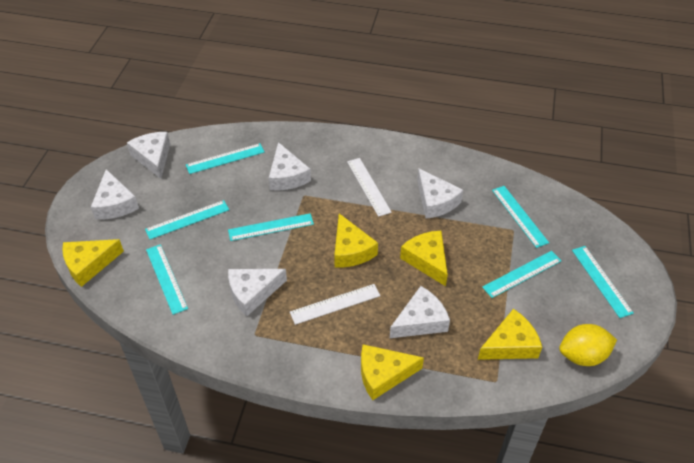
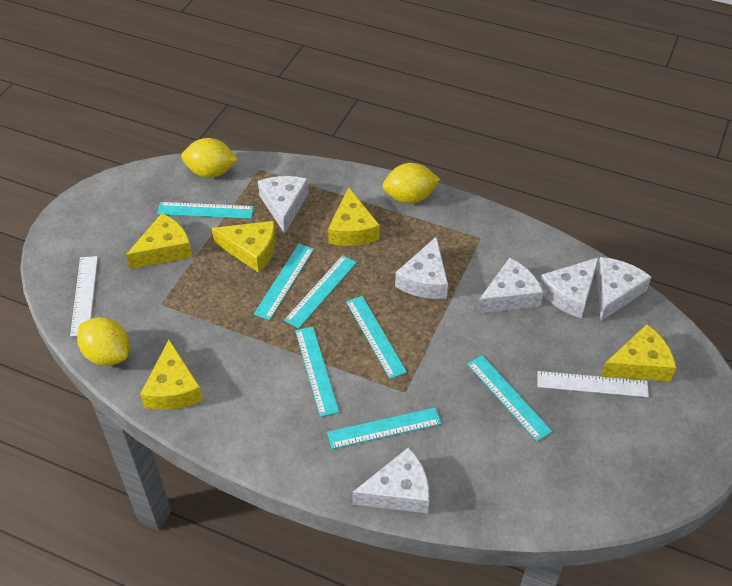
yellow lemon: 1 -> 3

